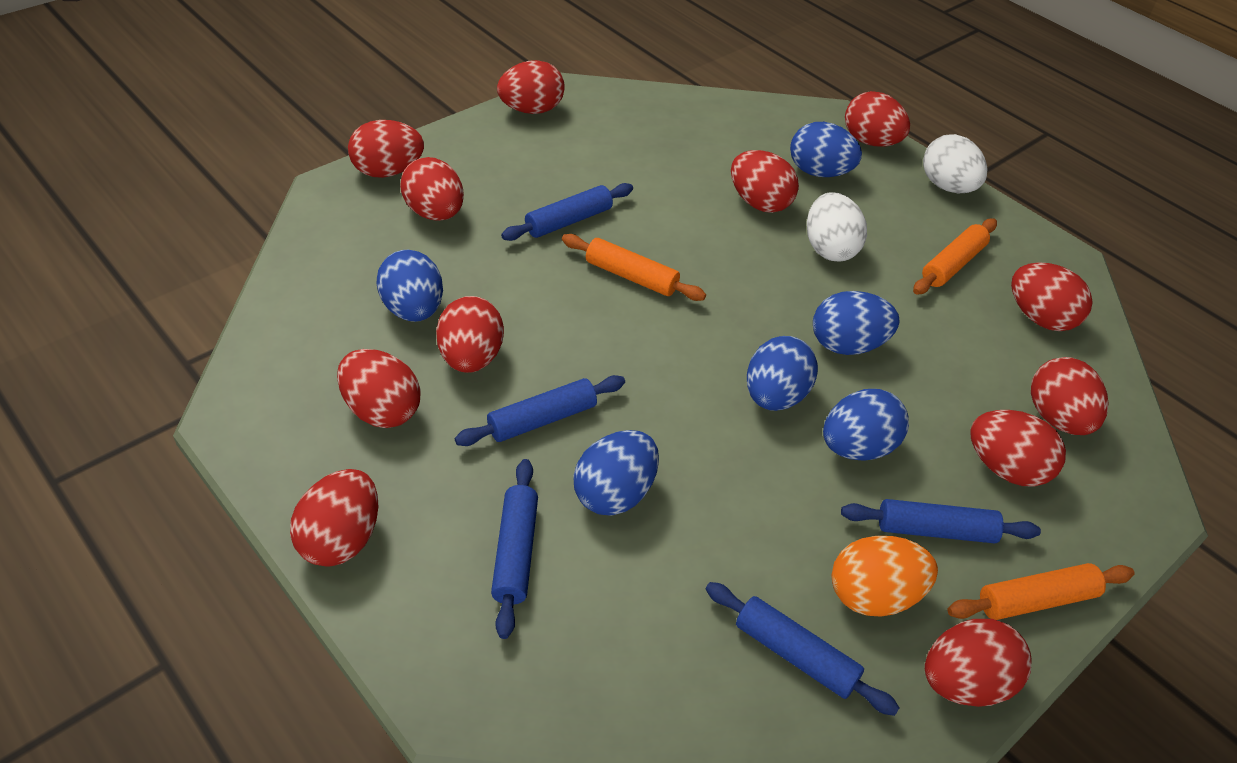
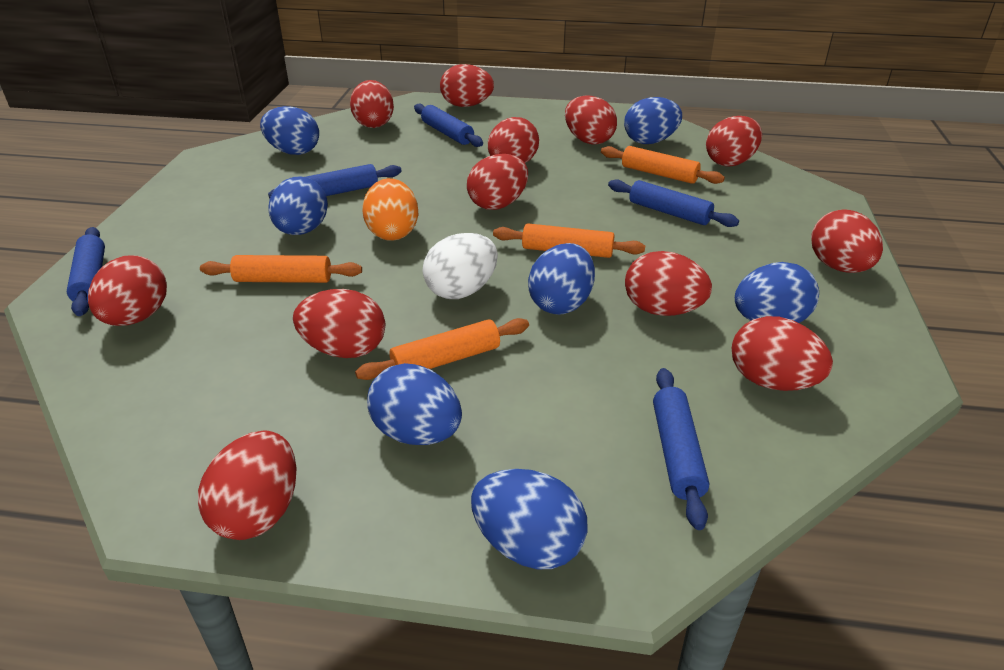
blue egg: 6 -> 7
orange rolling pin: 3 -> 4
white egg: 2 -> 1

